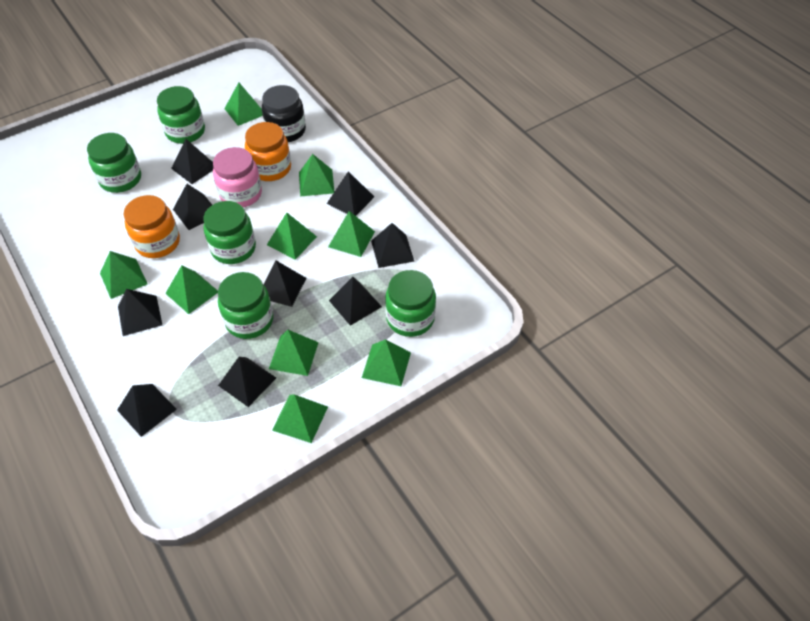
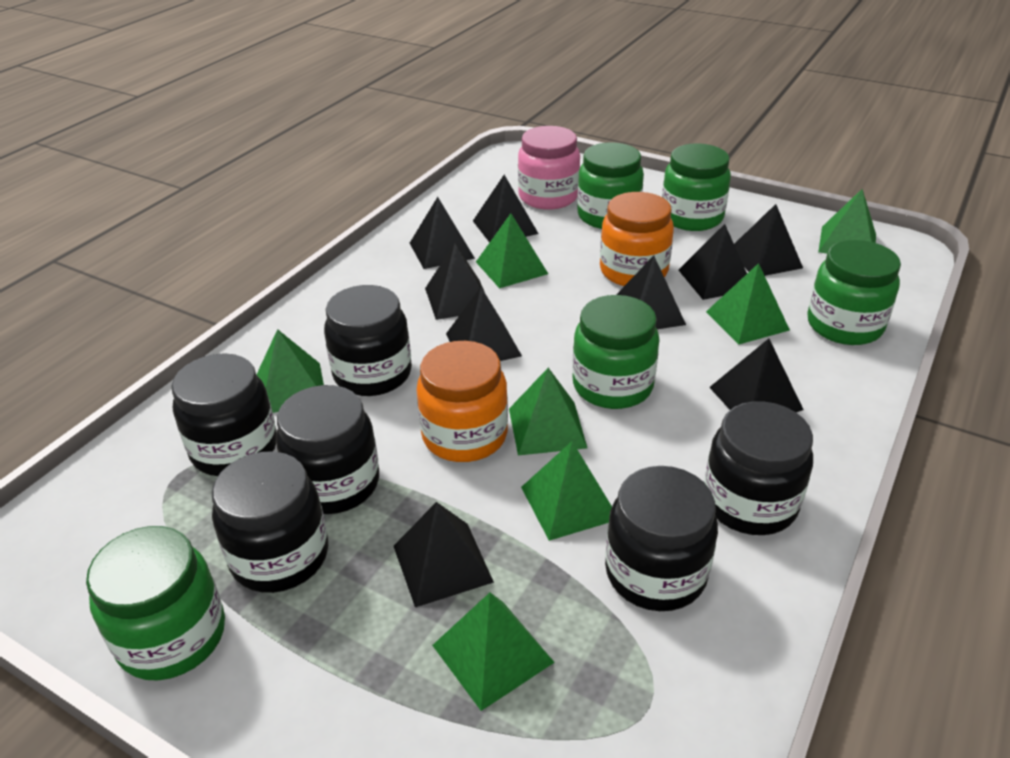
black jar: 1 -> 6
green pyramid: 9 -> 7

